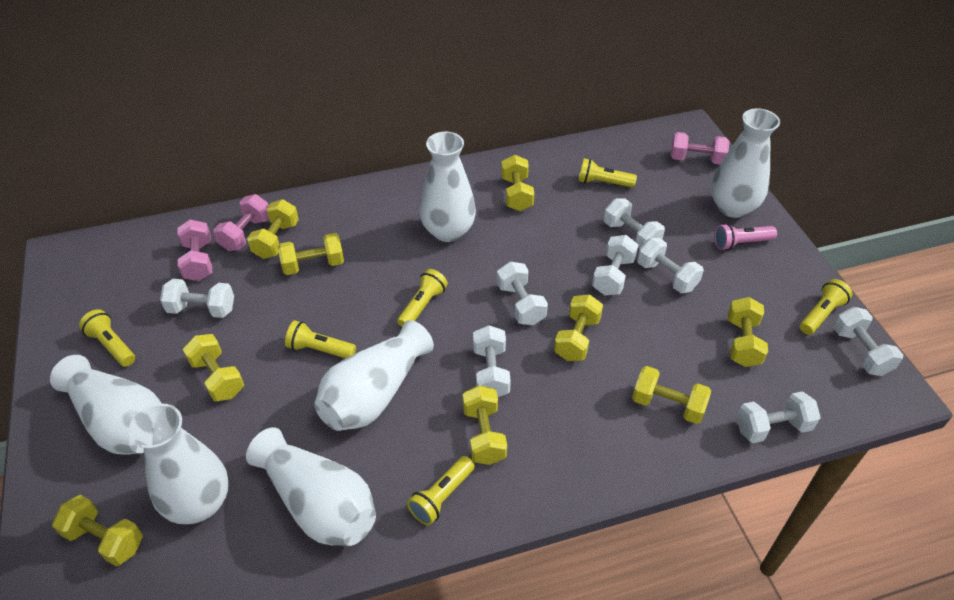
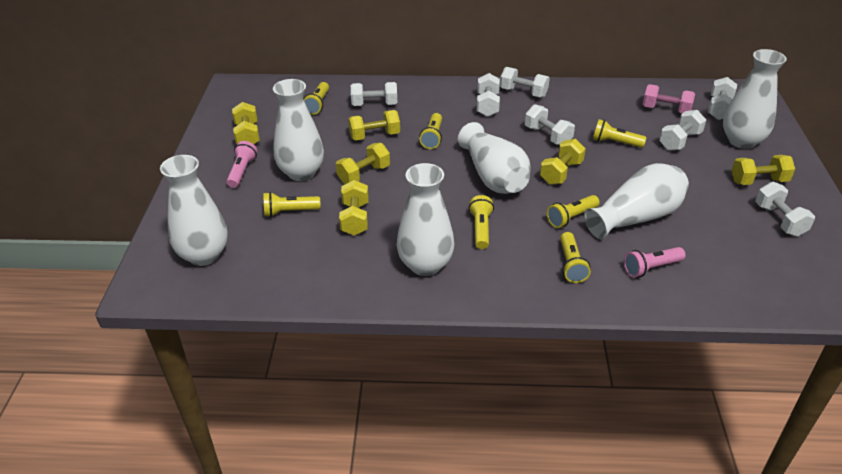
pink dumbbell: 3 -> 1
pink flashlight: 1 -> 2
white dumbbell: 8 -> 7
yellow dumbbell: 9 -> 6
yellow flashlight: 6 -> 7

